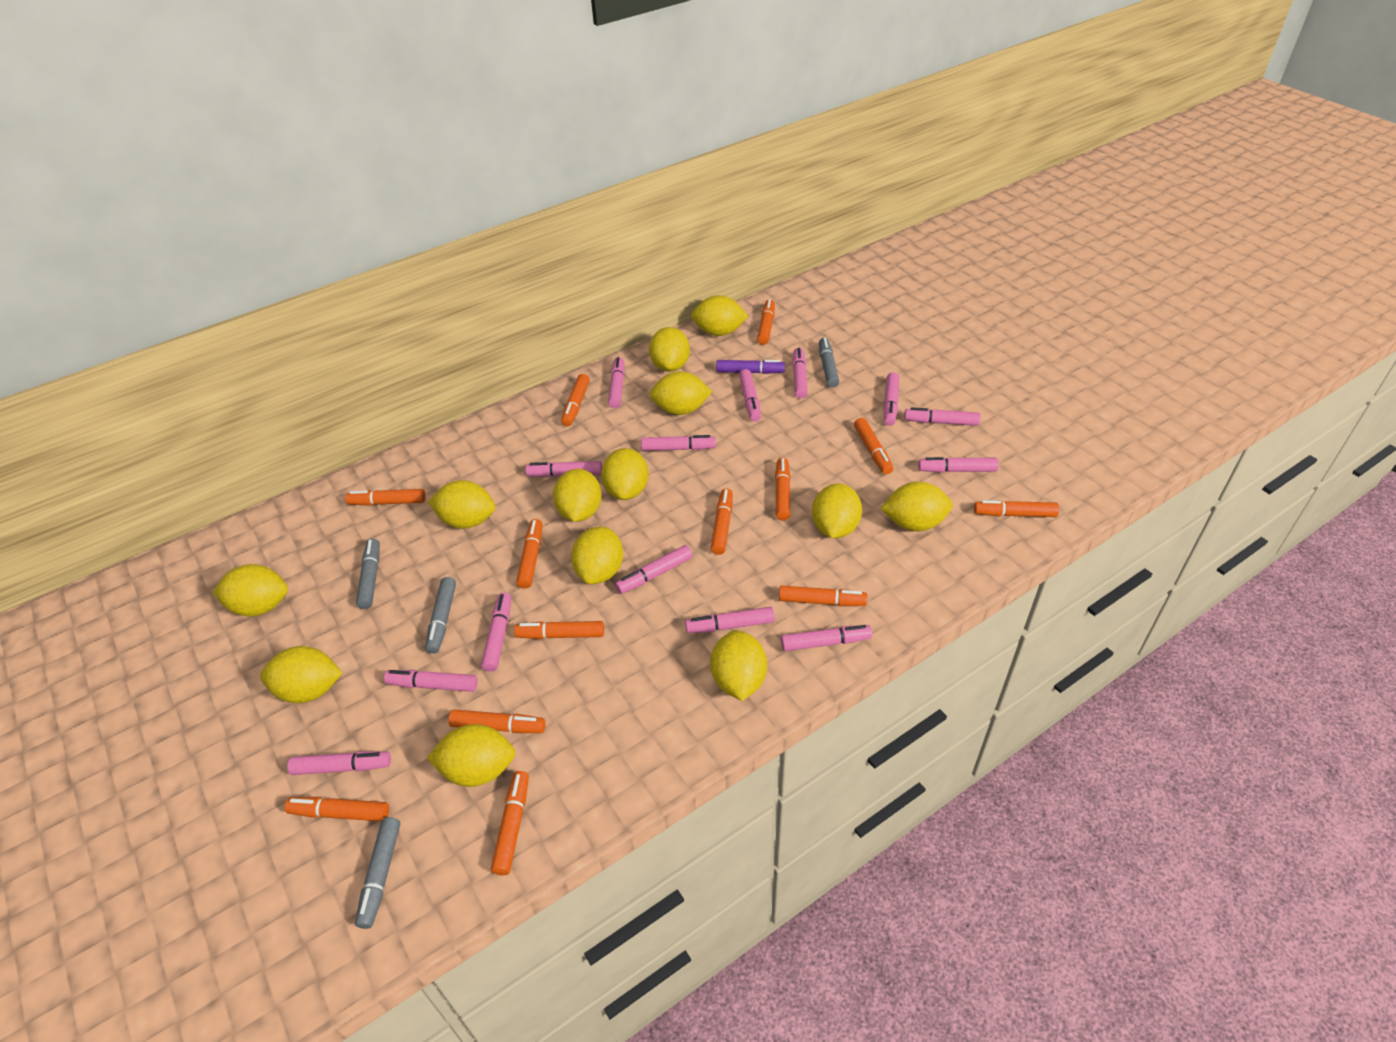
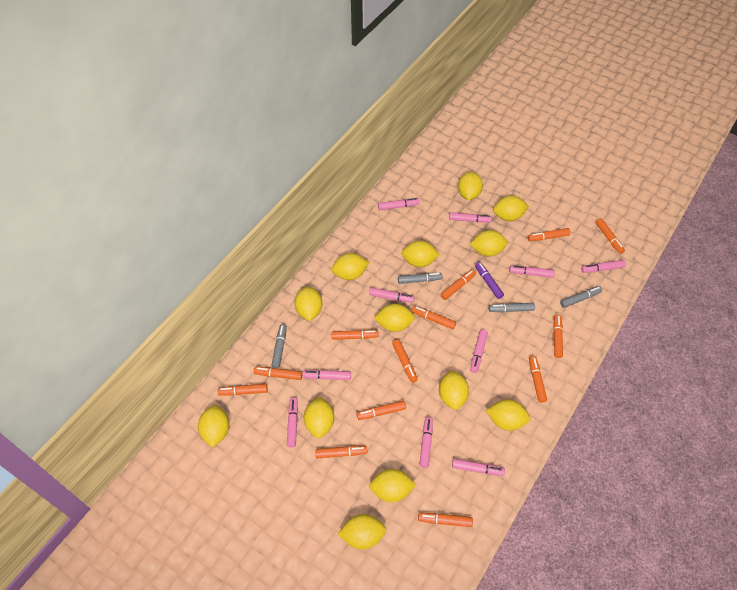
pink marker: 14 -> 10

